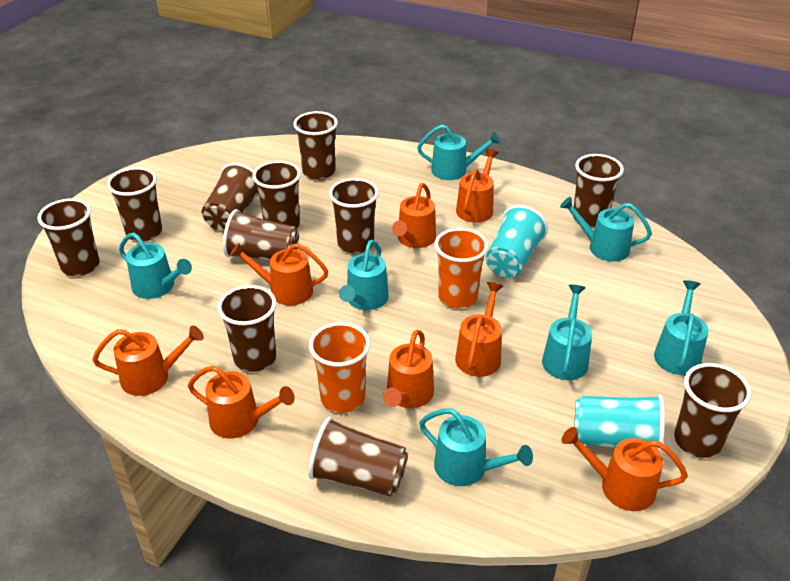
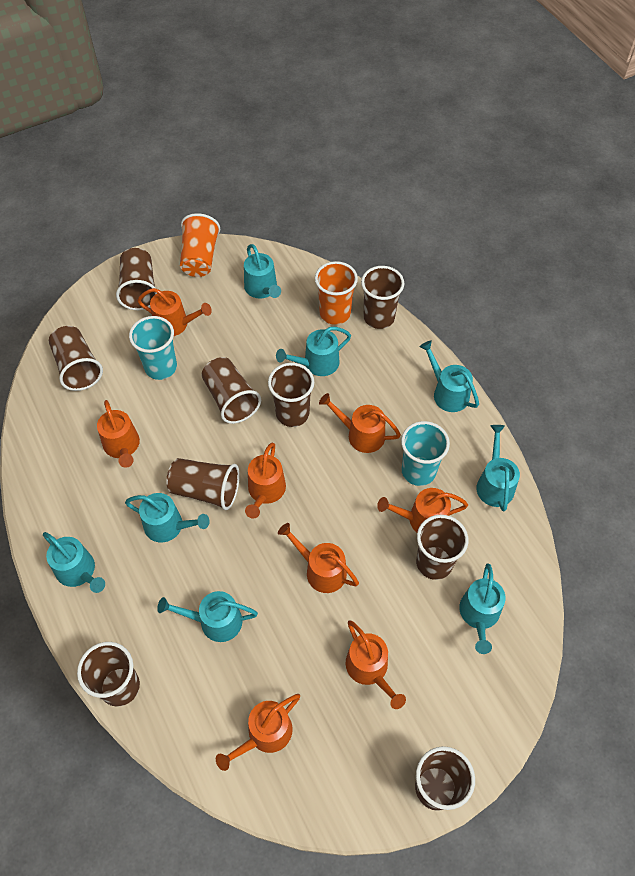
brown cup: 11 -> 9
turquoise watering can: 7 -> 8

